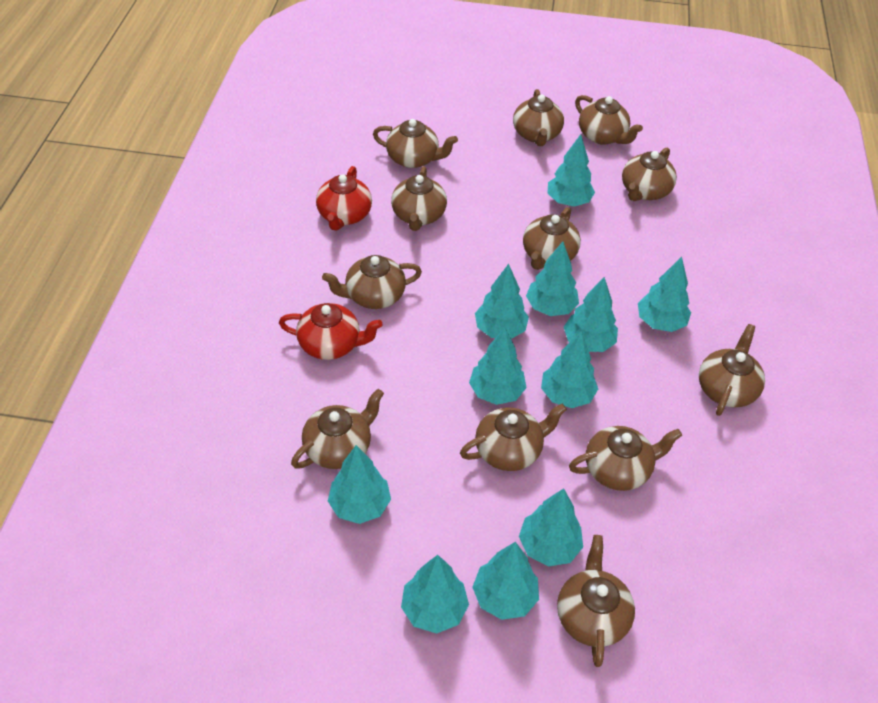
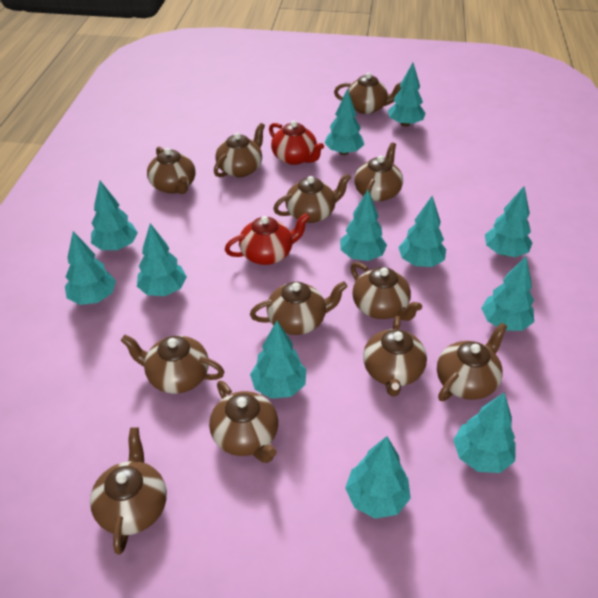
turquoise tree: 11 -> 12

